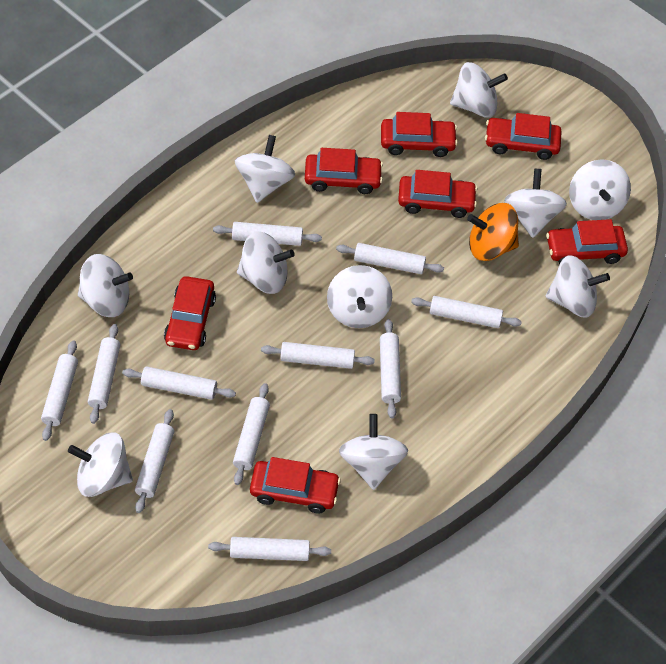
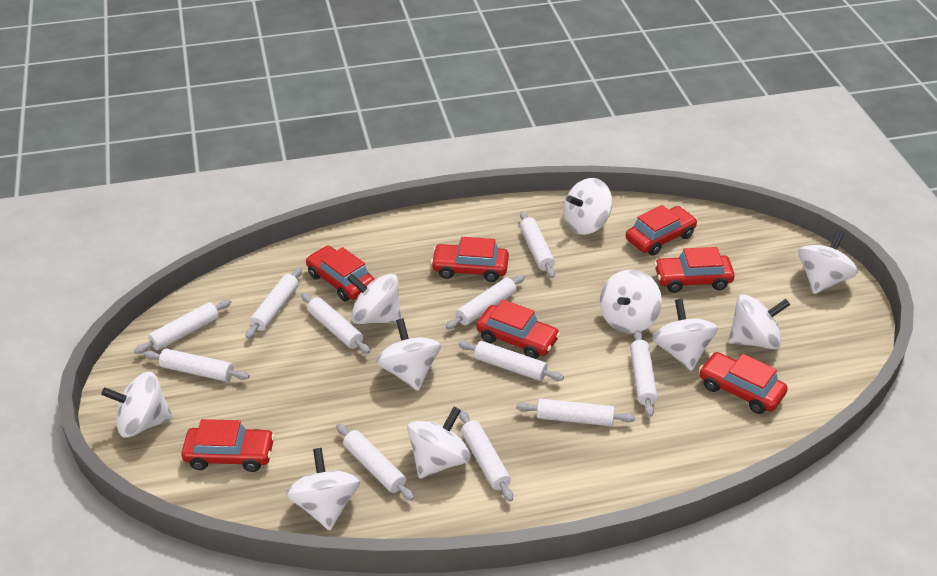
orange spinning top: 1 -> 0

